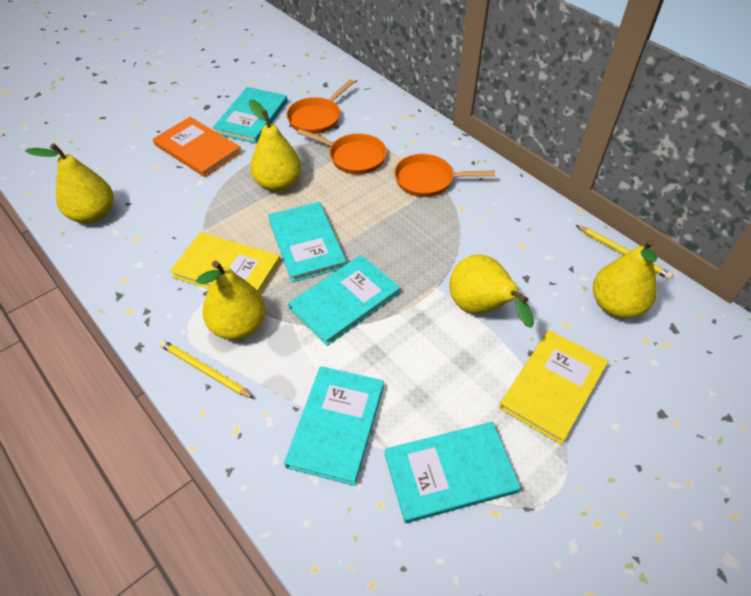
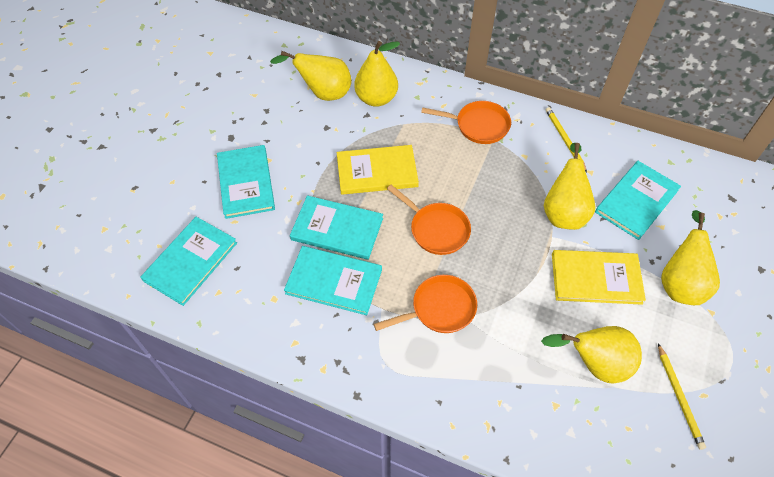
orange book: 1 -> 0

